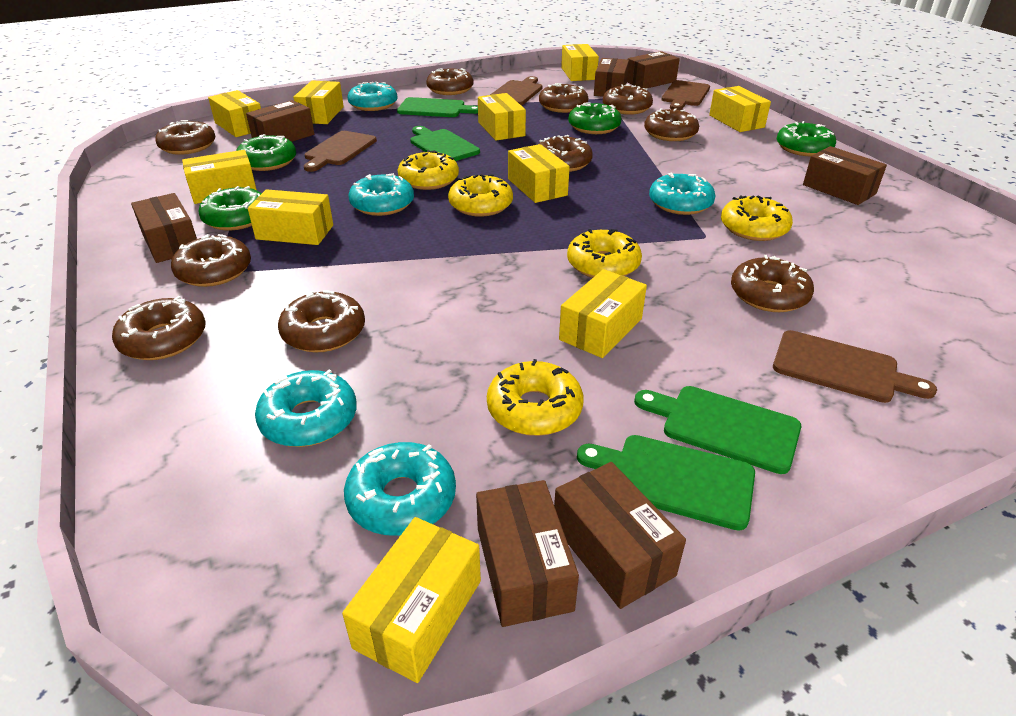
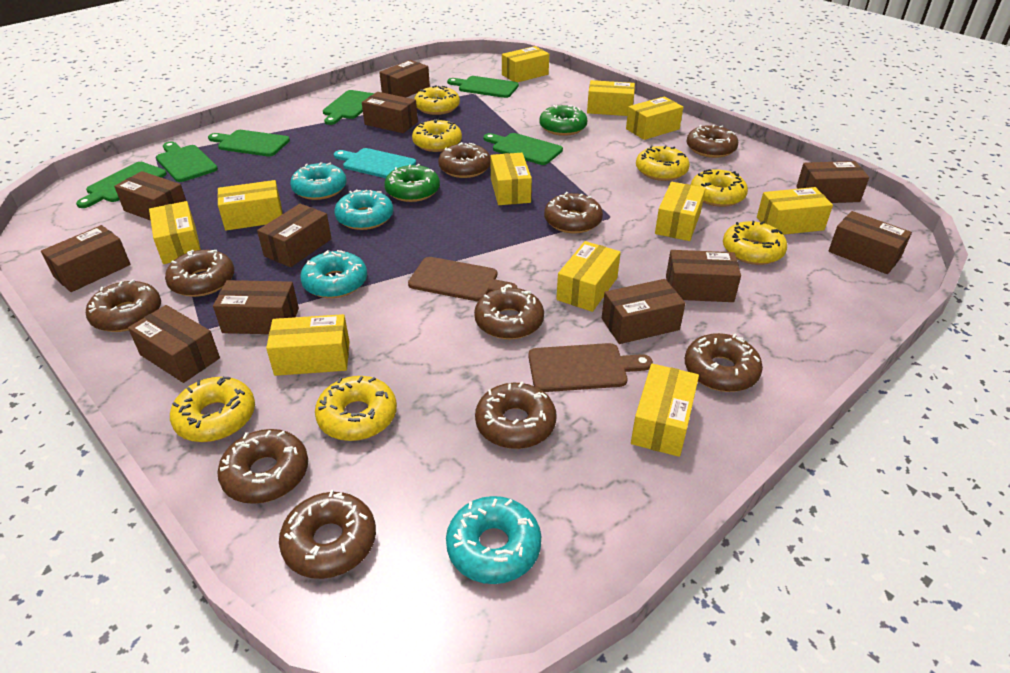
brown box: 7 -> 11
brown cutting board: 4 -> 2
green cutting board: 4 -> 6
green donut: 4 -> 2
turquoise cutting board: 0 -> 1
turquoise donut: 5 -> 4
yellow box: 10 -> 11
yellow donut: 5 -> 7

